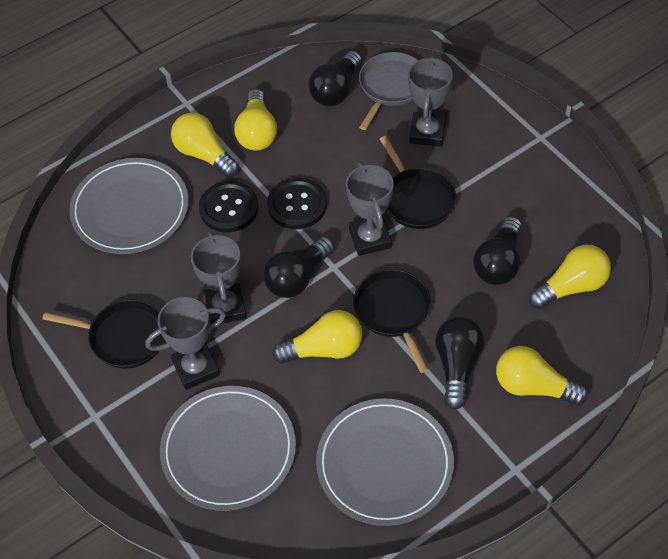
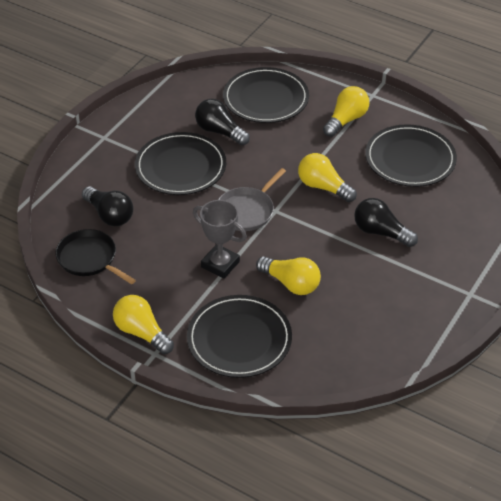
black button: 2 -> 0
black light bulb: 4 -> 3
black pan: 3 -> 1
black plate: 0 -> 4
grey plate: 3 -> 0
grey trophy: 4 -> 1
yellow light bulb: 5 -> 4

